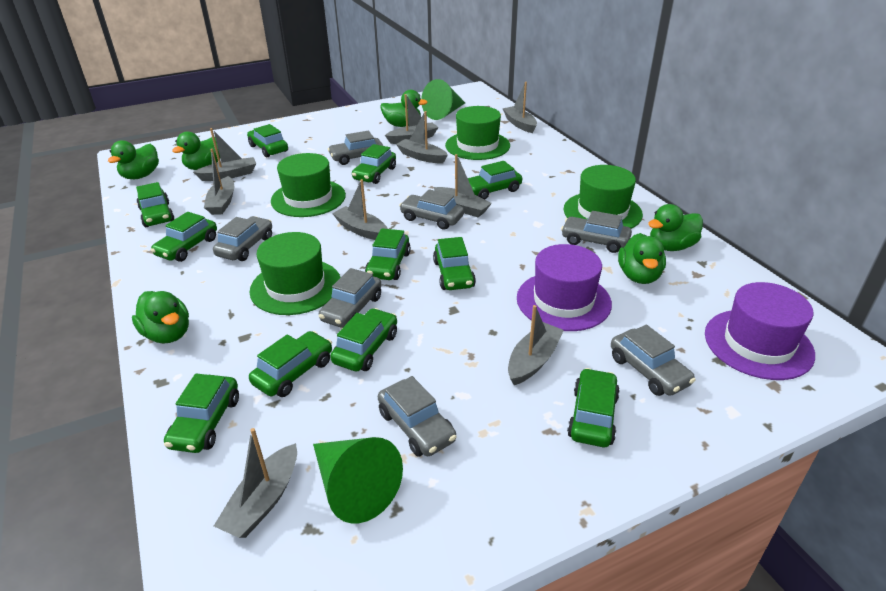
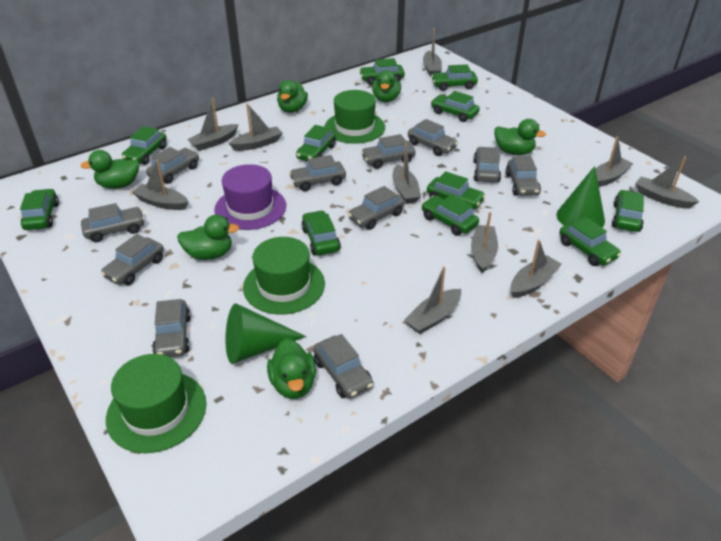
green hat: 4 -> 3
grey boat: 9 -> 10
grey car: 7 -> 11
purple hat: 2 -> 1

